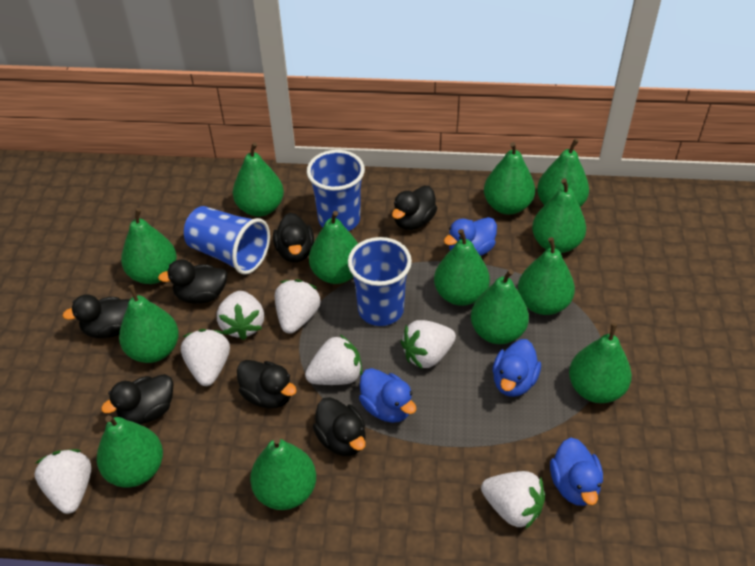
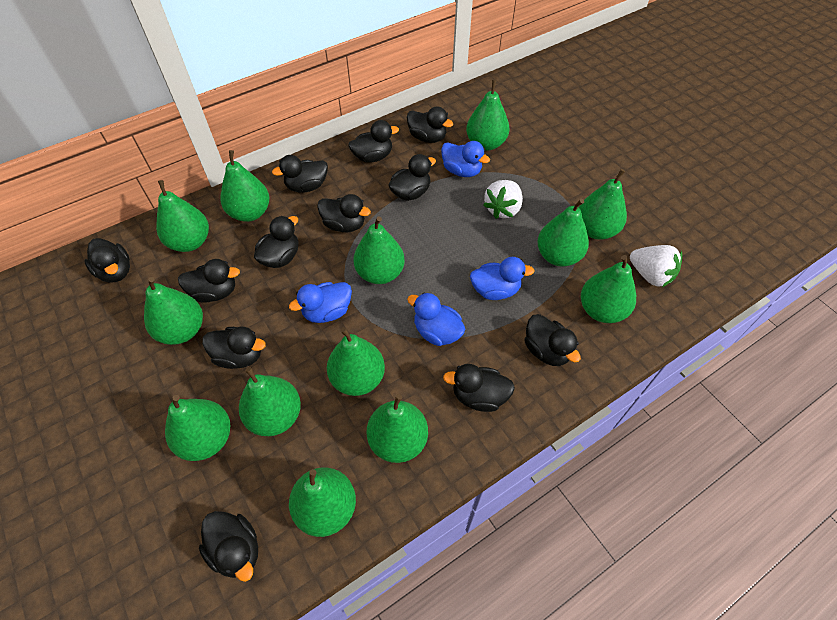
black duck: 7 -> 12
blue cup: 3 -> 0
white strawberry: 7 -> 2

